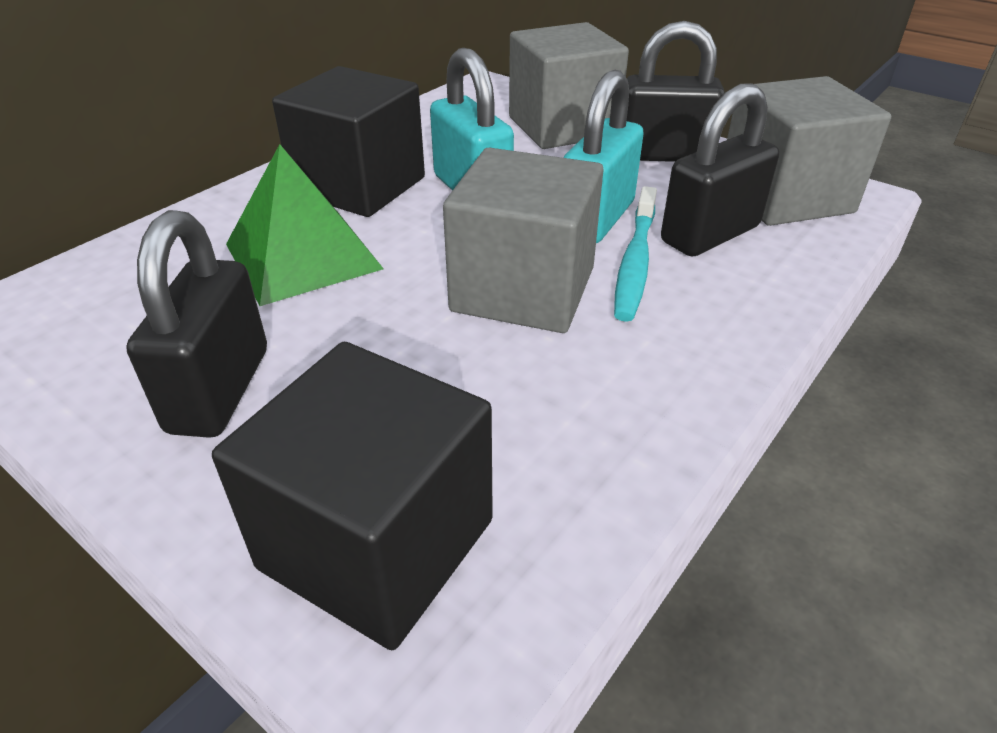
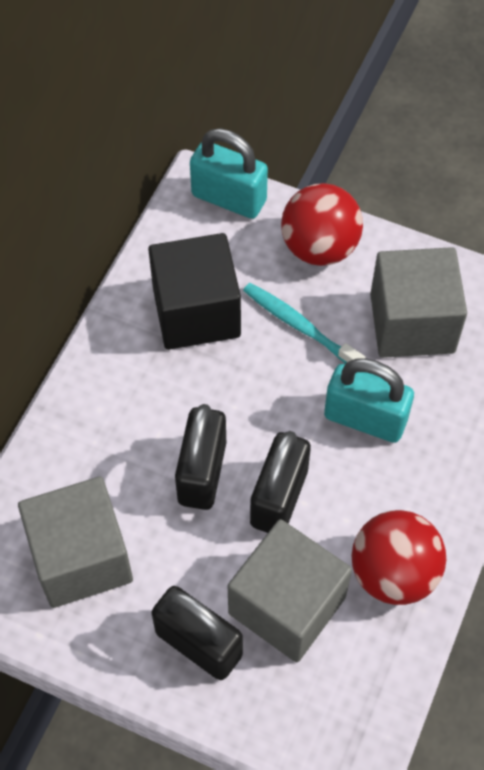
black cube: 2 -> 1
green pyramid: 1 -> 0
red ball: 0 -> 2

